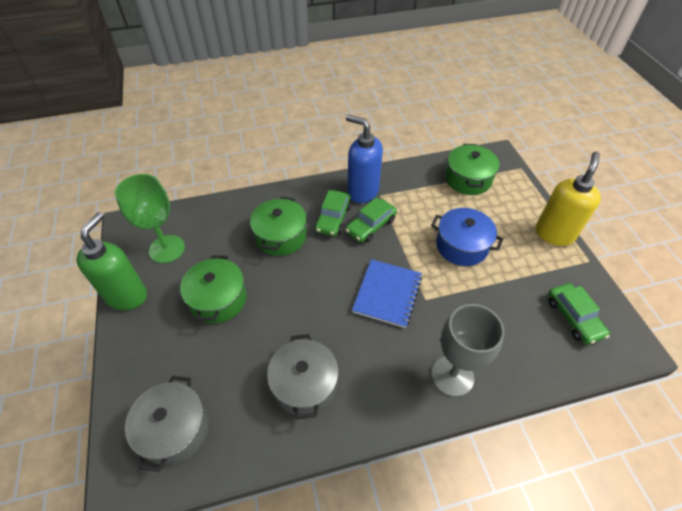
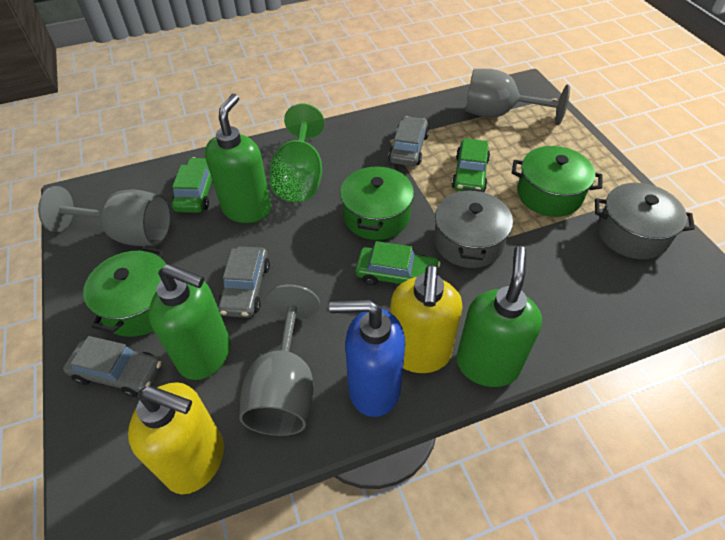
blue notebook: 1 -> 0
blue pot: 1 -> 0
green soap dispenser: 1 -> 3
grey car: 0 -> 3
grey goblet: 1 -> 3
yellow soap dispenser: 1 -> 2

